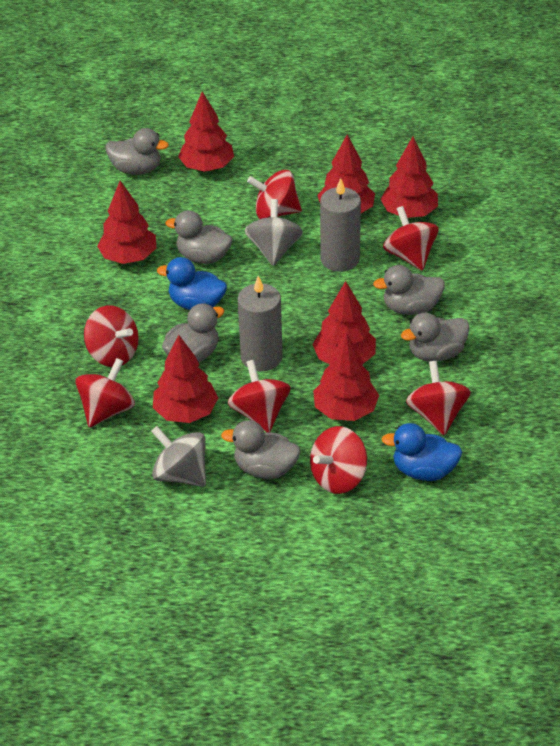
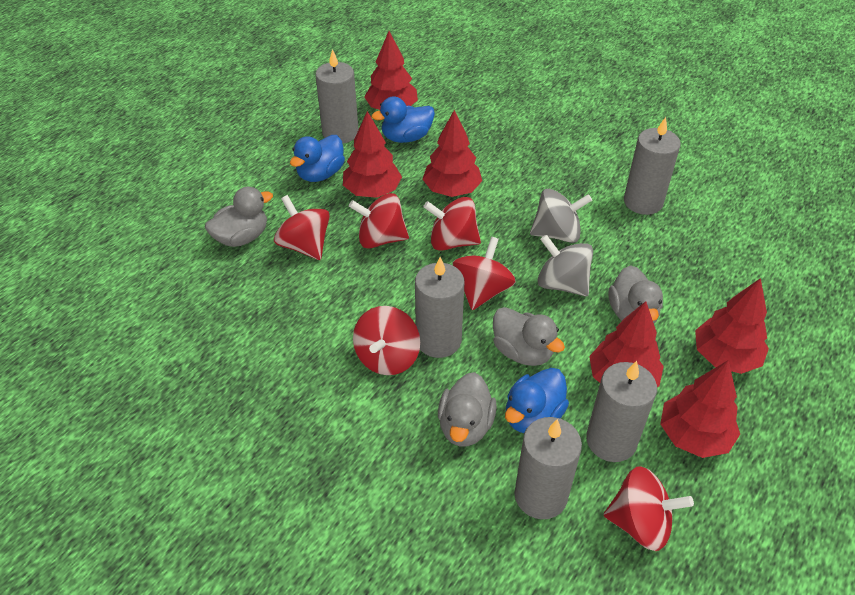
blue duck: 2 -> 3
grey candle: 2 -> 5
grey duck: 6 -> 4
red spinning top: 7 -> 6
red tree: 7 -> 6

